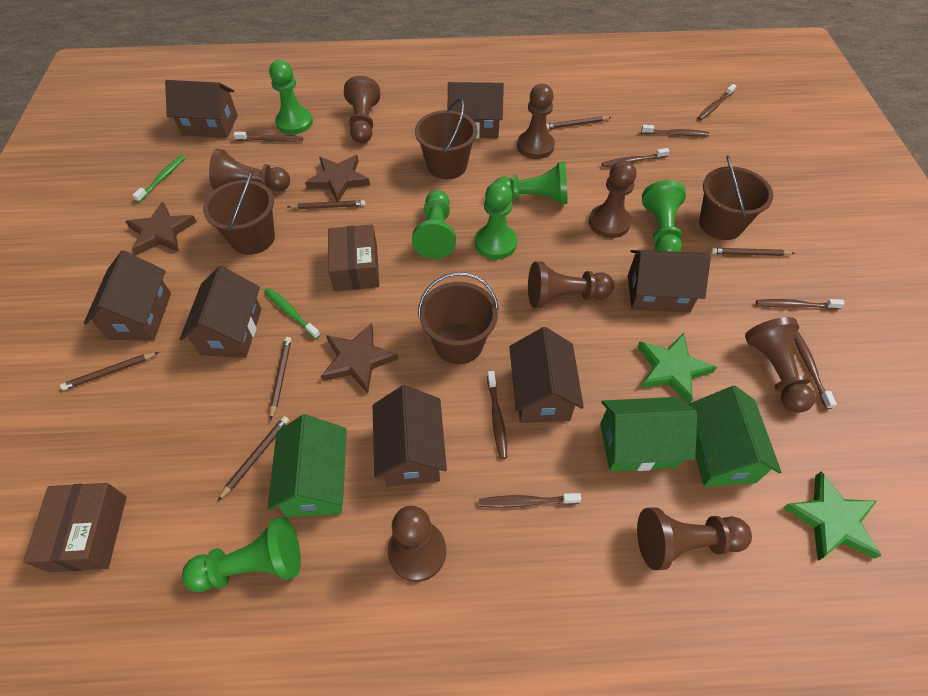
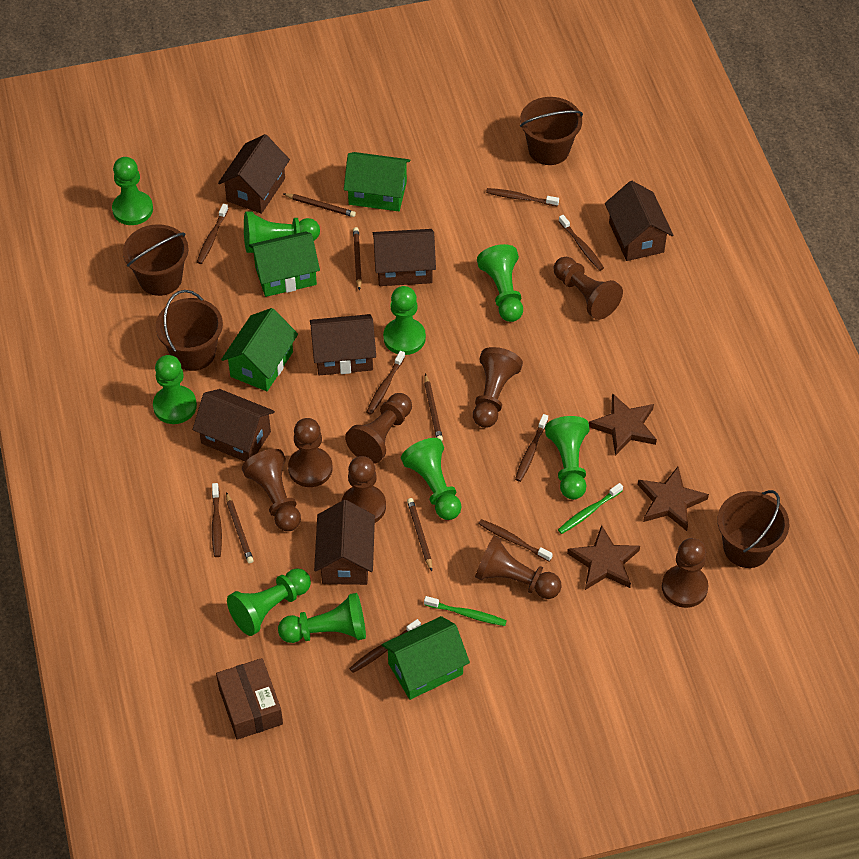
brown box: 2 -> 1
brown house: 7 -> 6
brown pencil: 6 -> 5
green house: 3 -> 4
green pawn: 6 -> 9
green star: 2 -> 0

